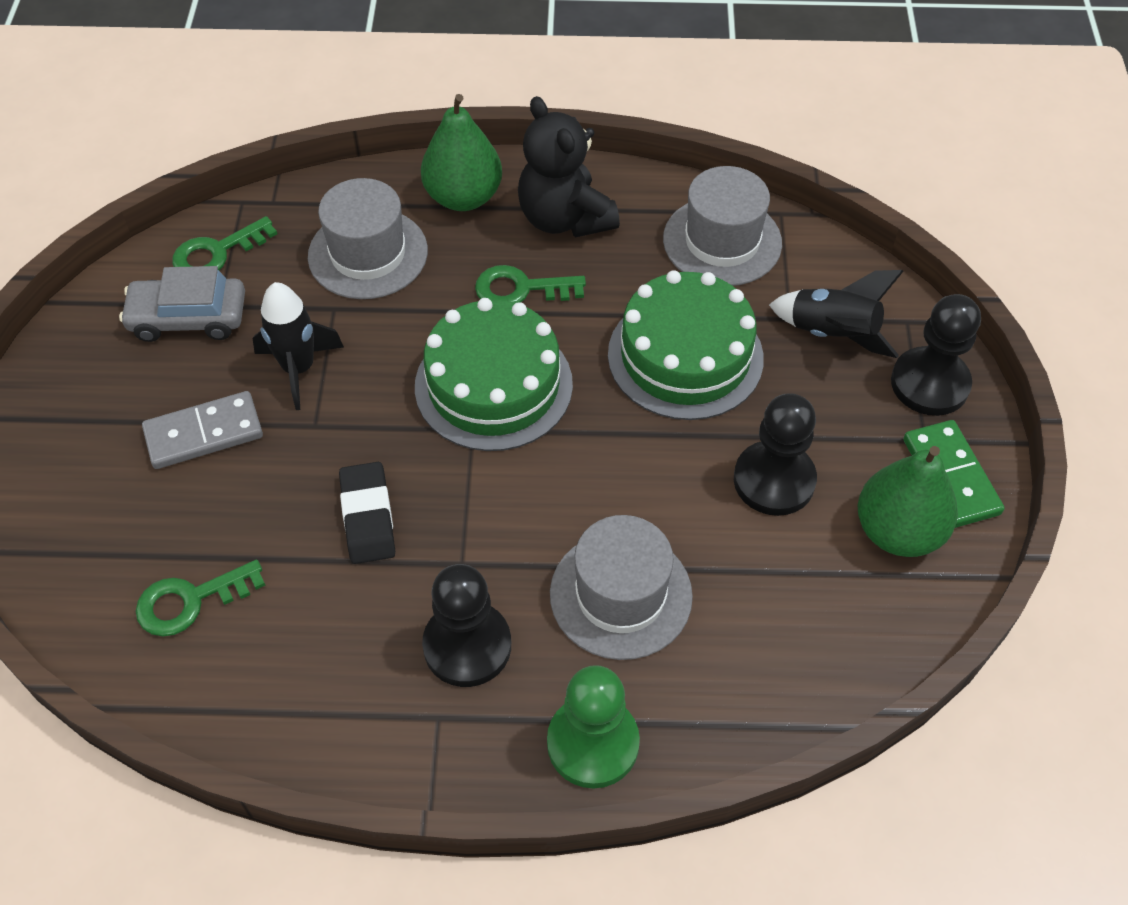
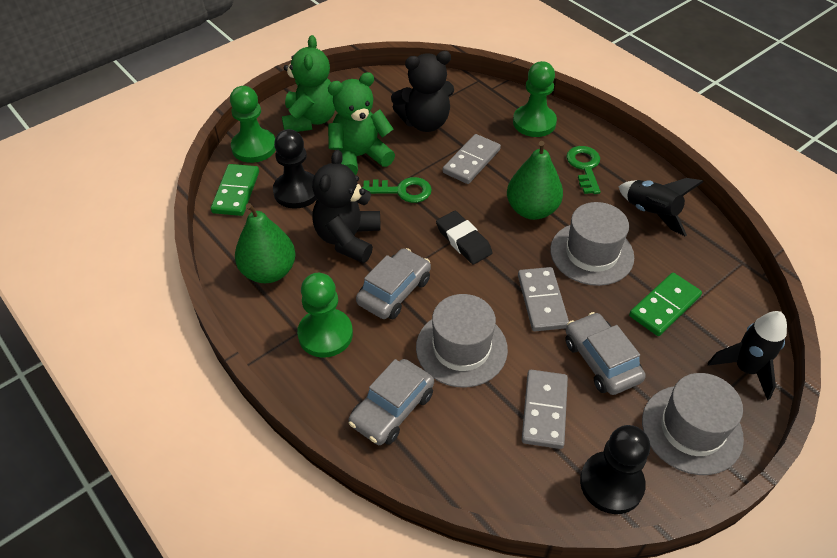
black pawn: 3 -> 2
black teddy bear: 1 -> 2
green cake: 2 -> 0
green domino: 1 -> 2
green key: 3 -> 2
green pawn: 1 -> 3
green teddy bear: 0 -> 2
grey car: 1 -> 3
grey domino: 1 -> 3

